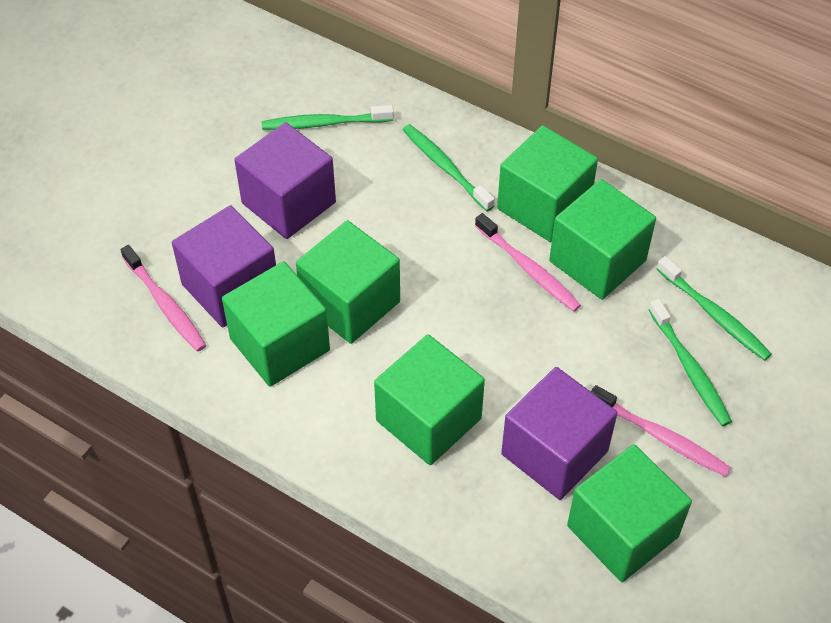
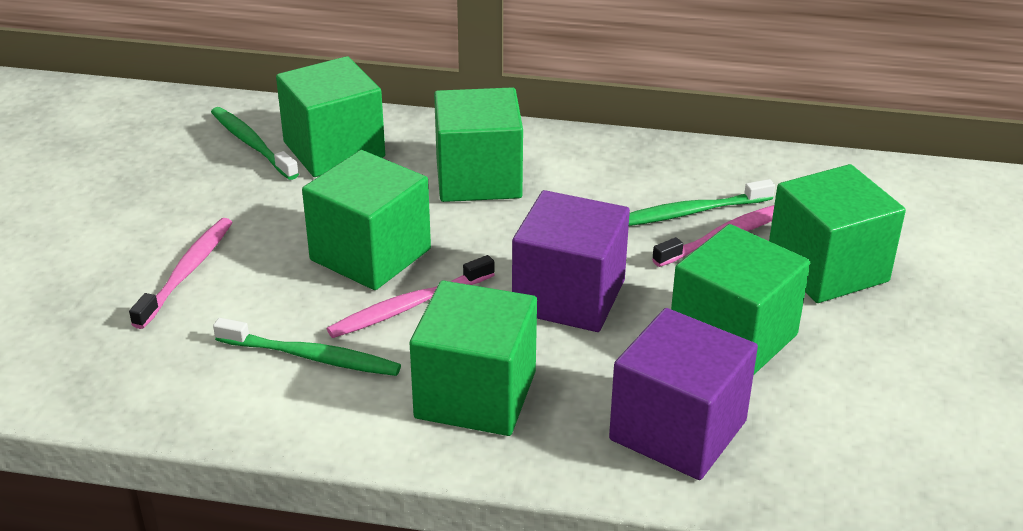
green toothbrush: 4 -> 3
purple cube: 3 -> 2

